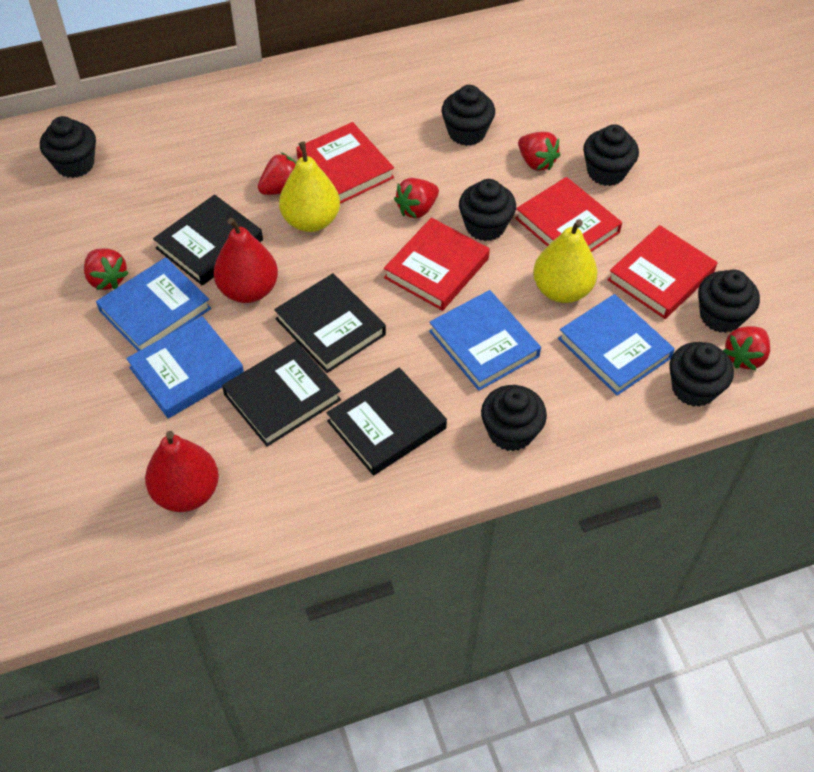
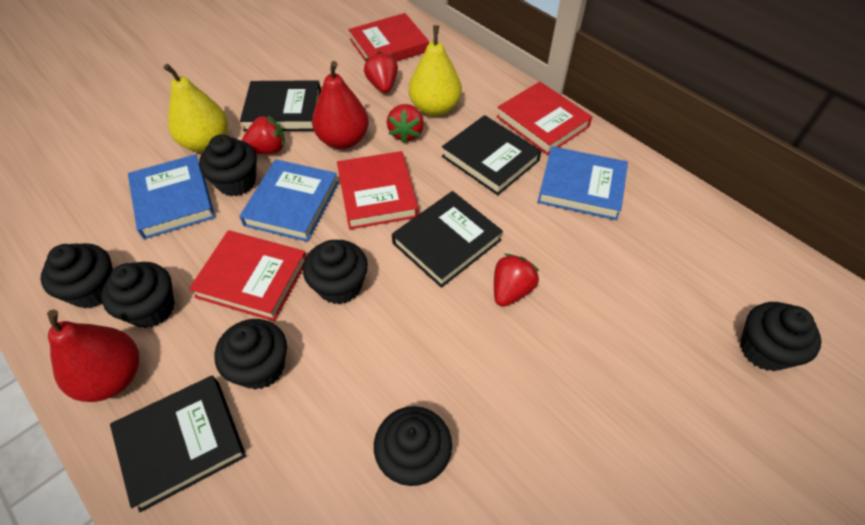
blue book: 4 -> 3
red strawberry: 5 -> 4

